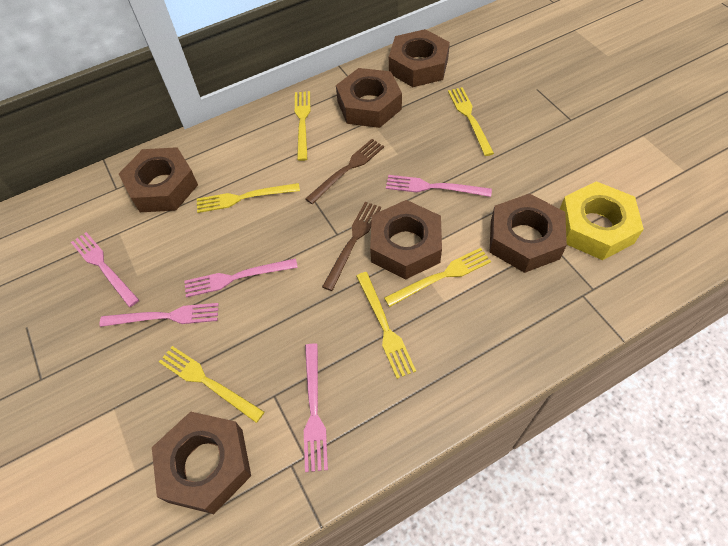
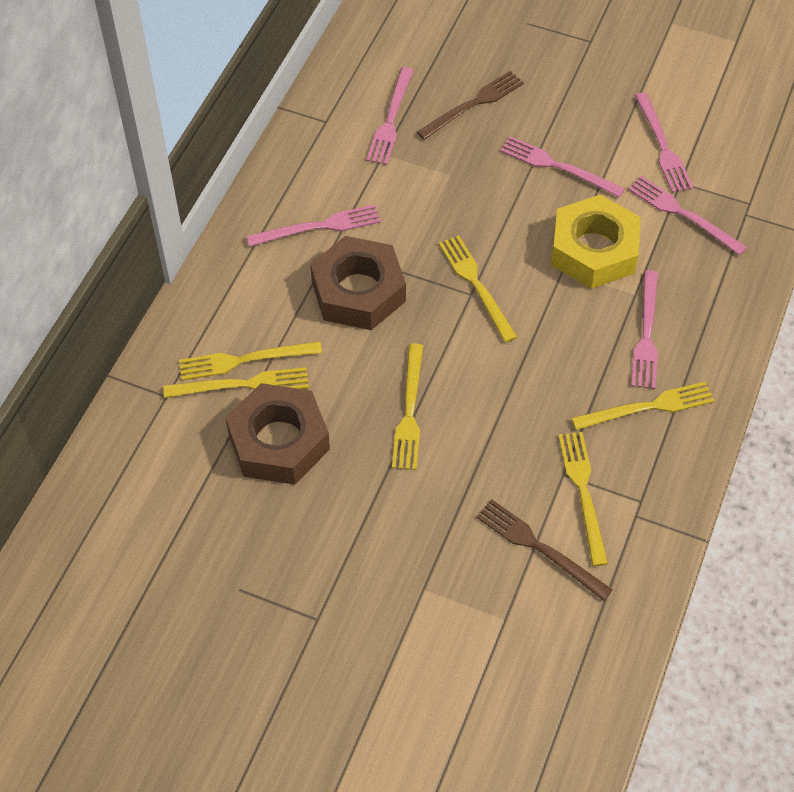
brown nut: 6 -> 2
pink fork: 5 -> 6

